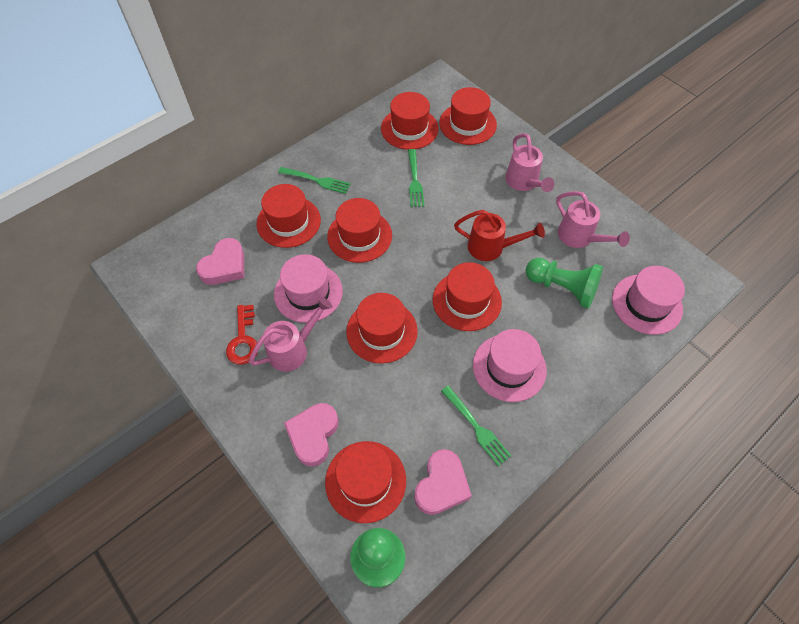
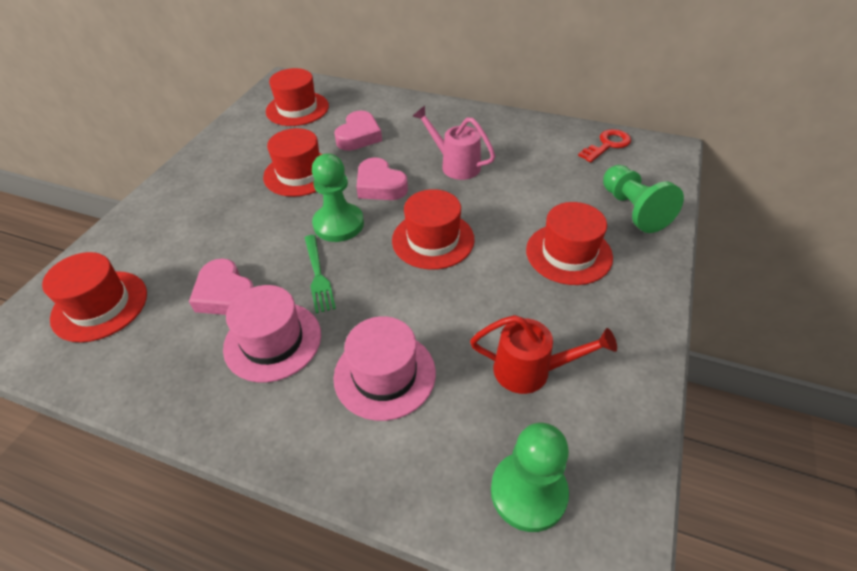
green fork: 3 -> 1
green pawn: 2 -> 3
pink hat: 3 -> 2
pink watering can: 3 -> 1
red hat: 7 -> 5

